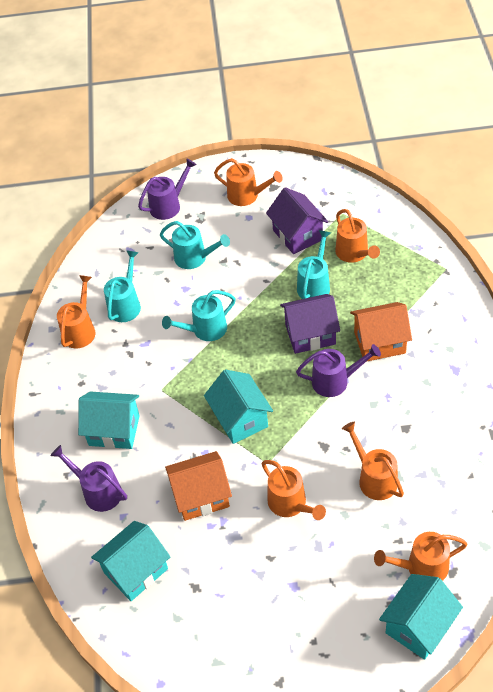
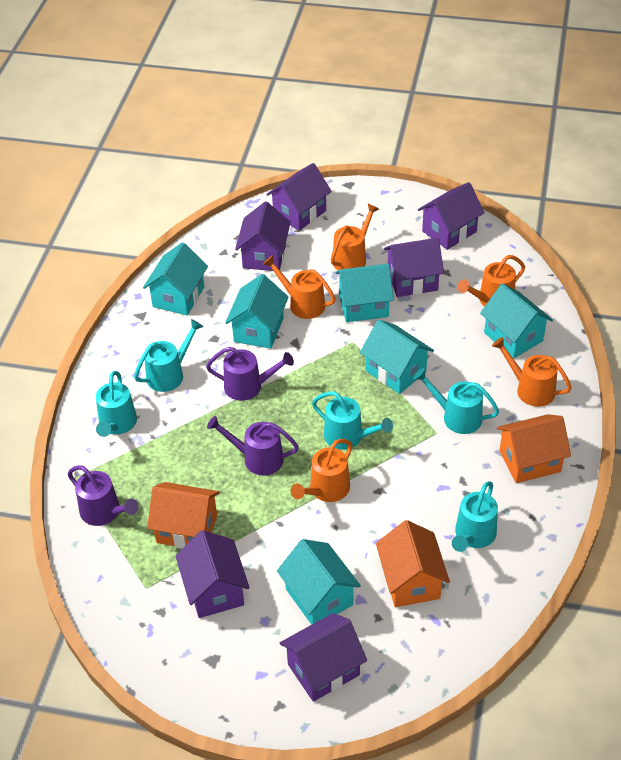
orange house: 2 -> 3
orange watering can: 6 -> 5
purple house: 2 -> 6
turquoise house: 4 -> 6
turquoise watering can: 4 -> 5

